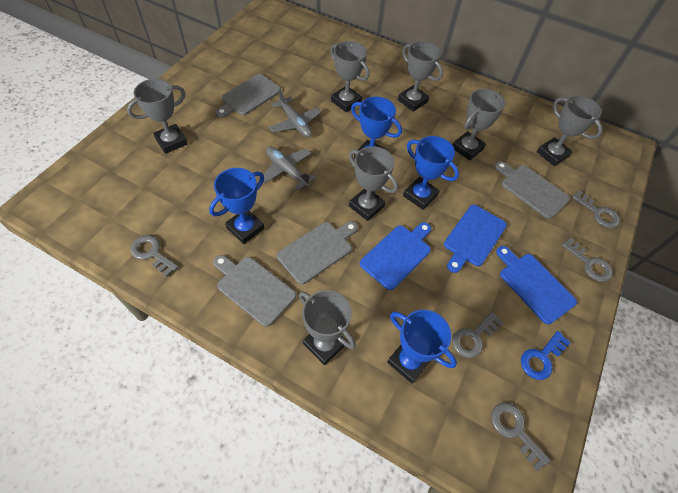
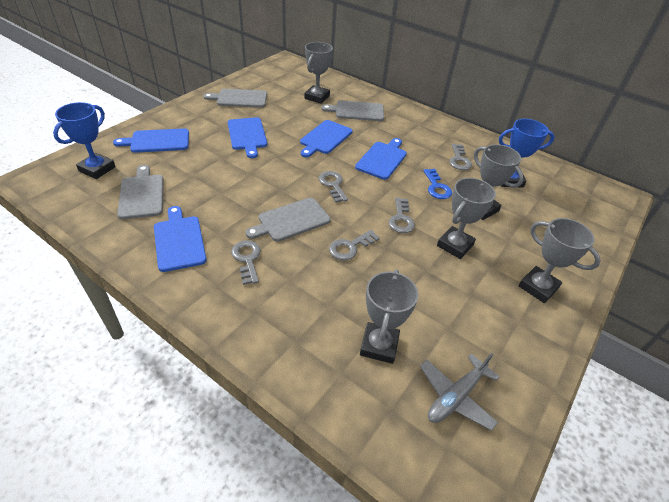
blue cutting board: 3 -> 5
blue trophy: 4 -> 2
grey plane: 2 -> 1
grey trophy: 7 -> 5

